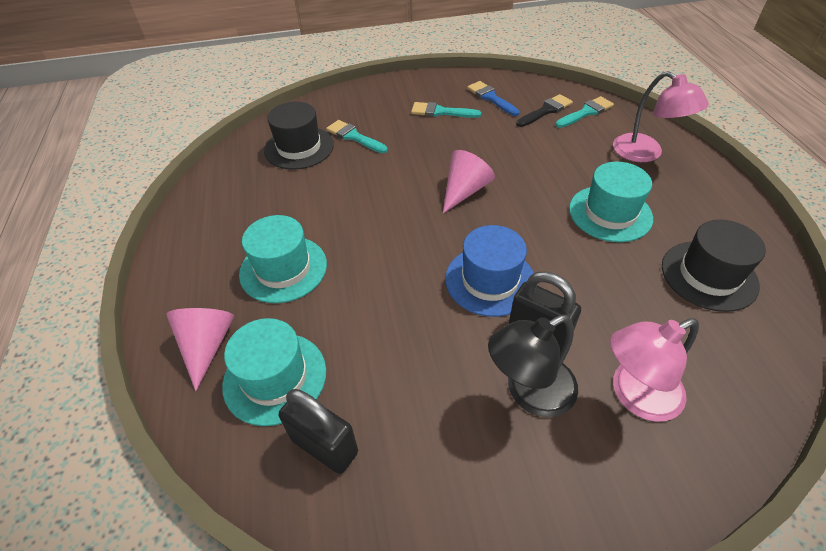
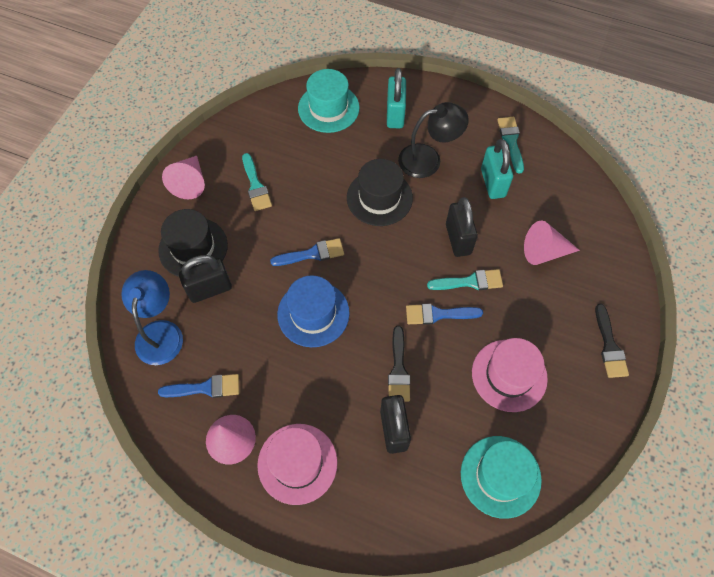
black brush: 1 -> 2
black padlock: 2 -> 3
blue brush: 1 -> 3
blue lamp: 0 -> 1
pink cone: 2 -> 3
pink hat: 0 -> 2
pink lamp: 2 -> 0
turquoise hat: 3 -> 2
turquoise padlock: 0 -> 2

